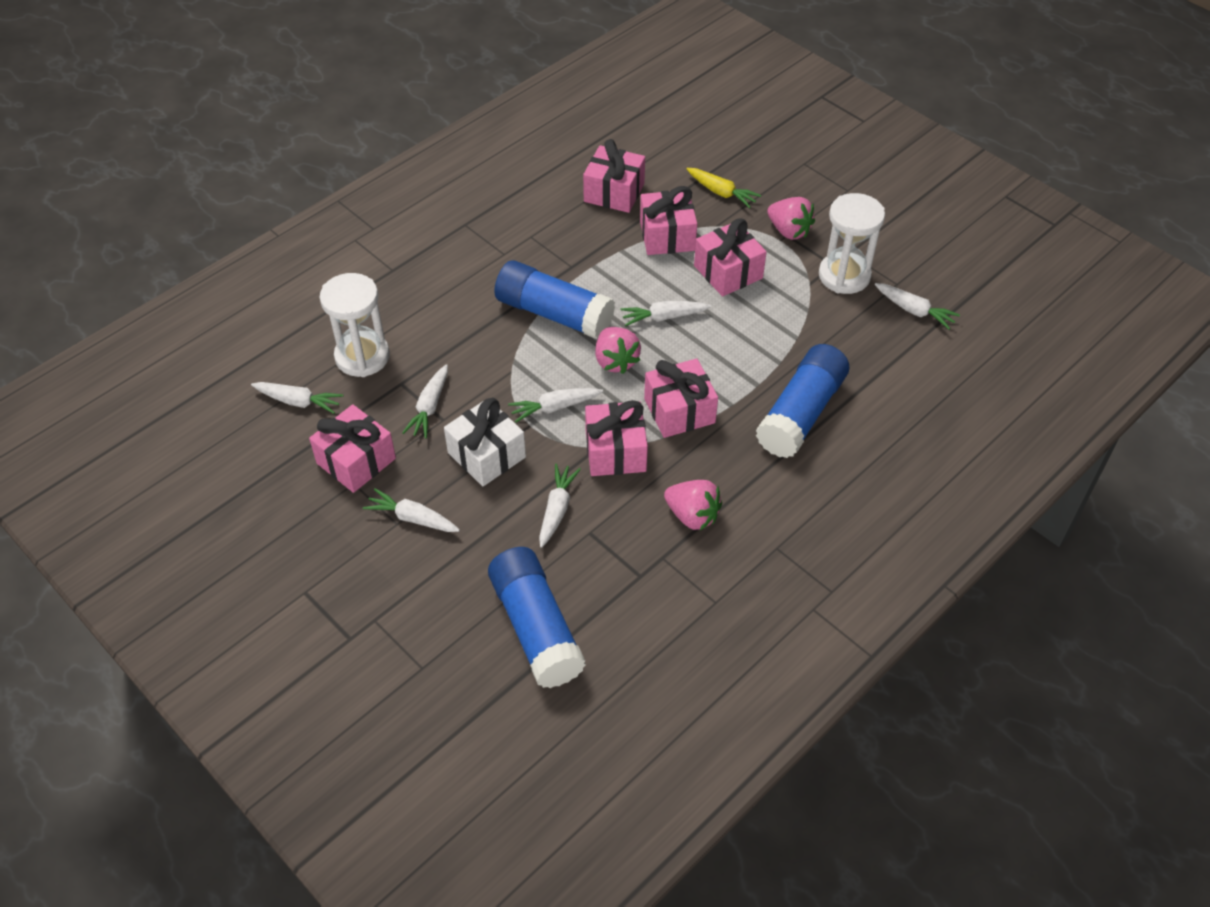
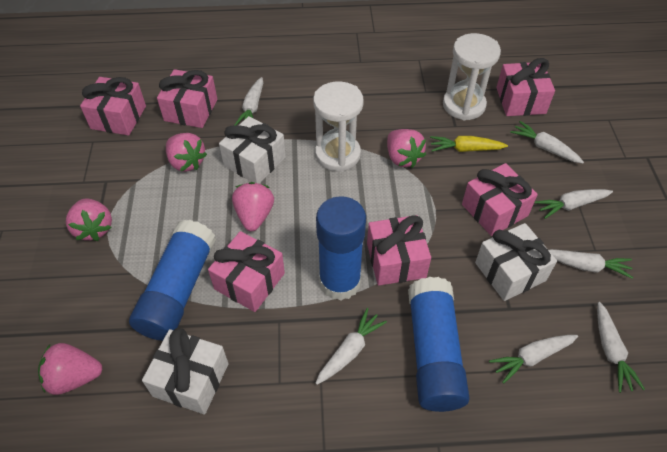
pink strawberry: 3 -> 5
white gift: 1 -> 3

